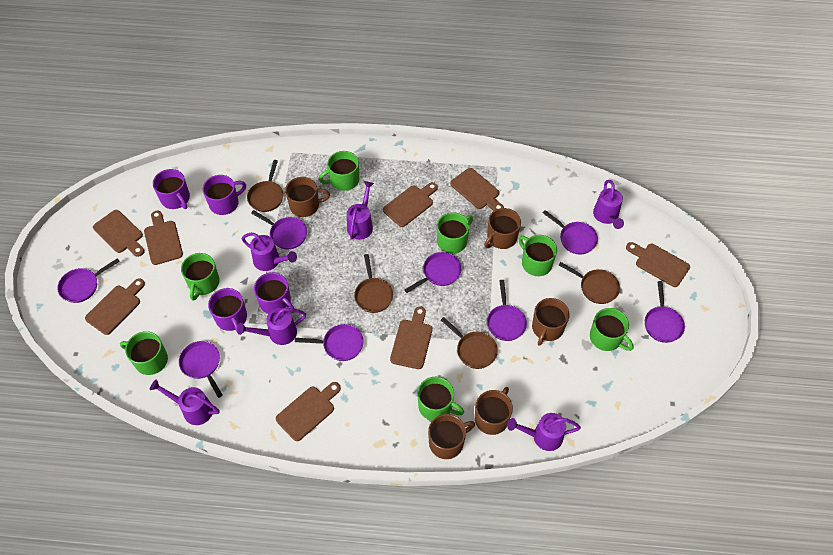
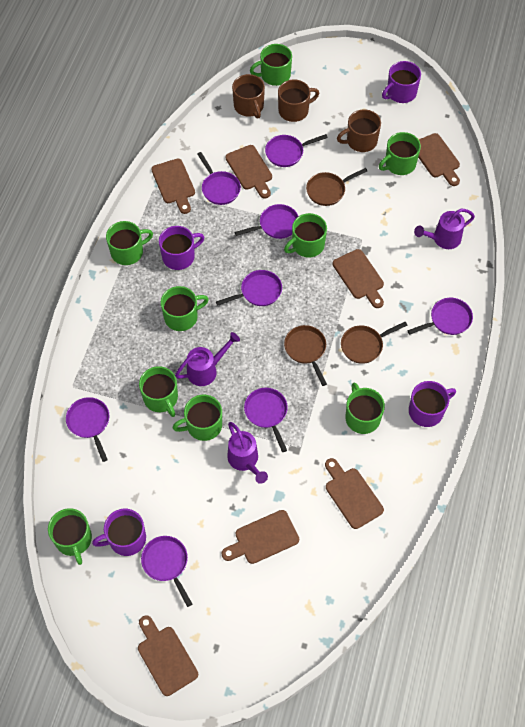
brown cutting board: 8 -> 7
brown mug: 5 -> 3
brown pan: 4 -> 3
green mug: 7 -> 9
purple watering can: 6 -> 3

